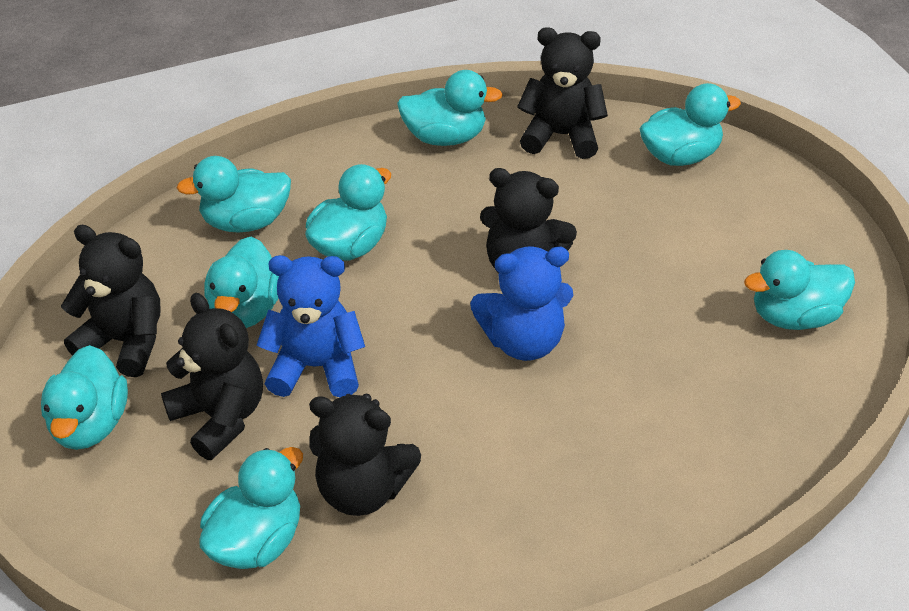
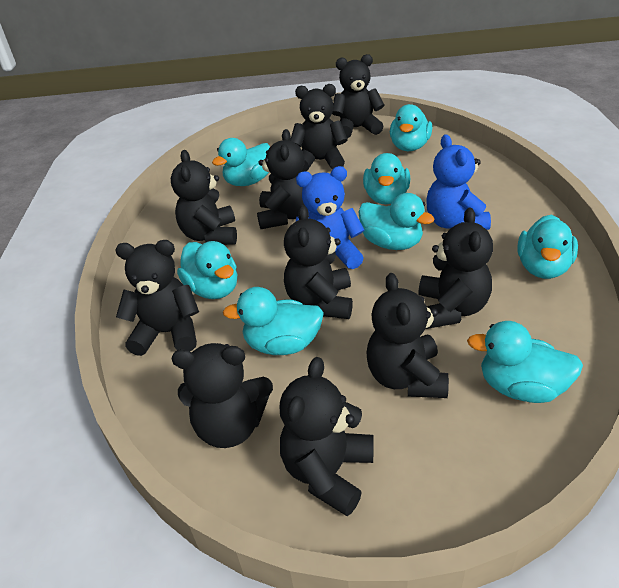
black teddy bear: 5 -> 10

